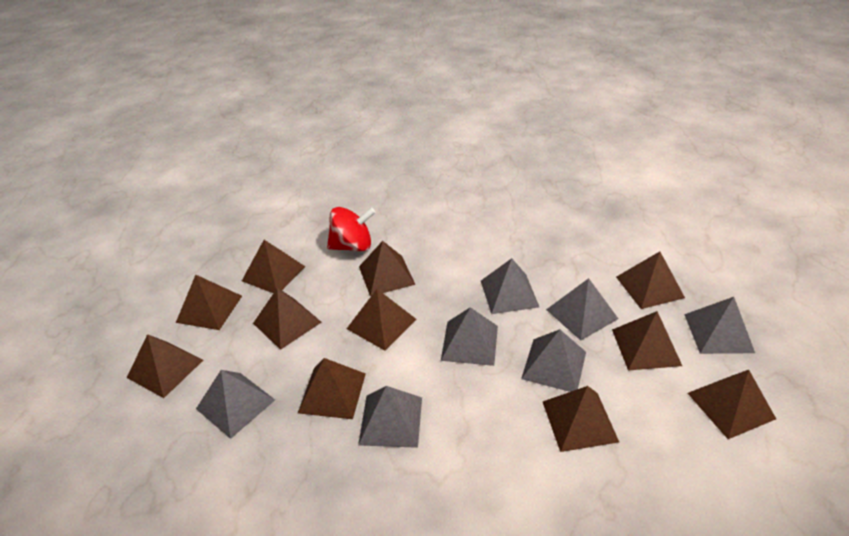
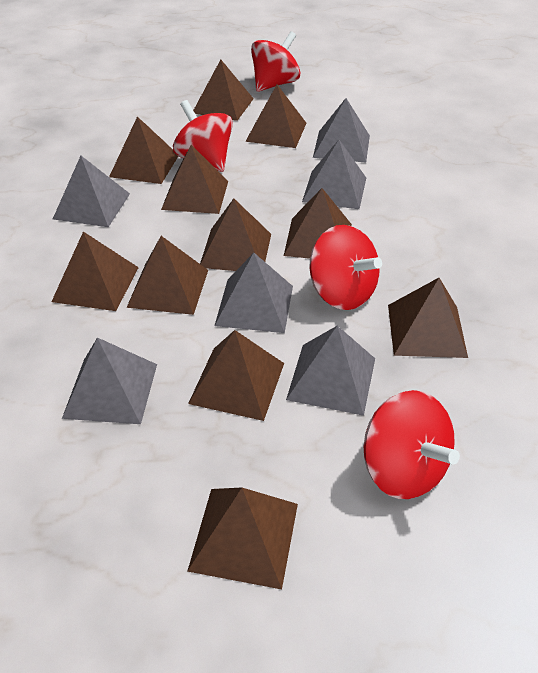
grey pyramid: 7 -> 6
red spinning top: 1 -> 4

